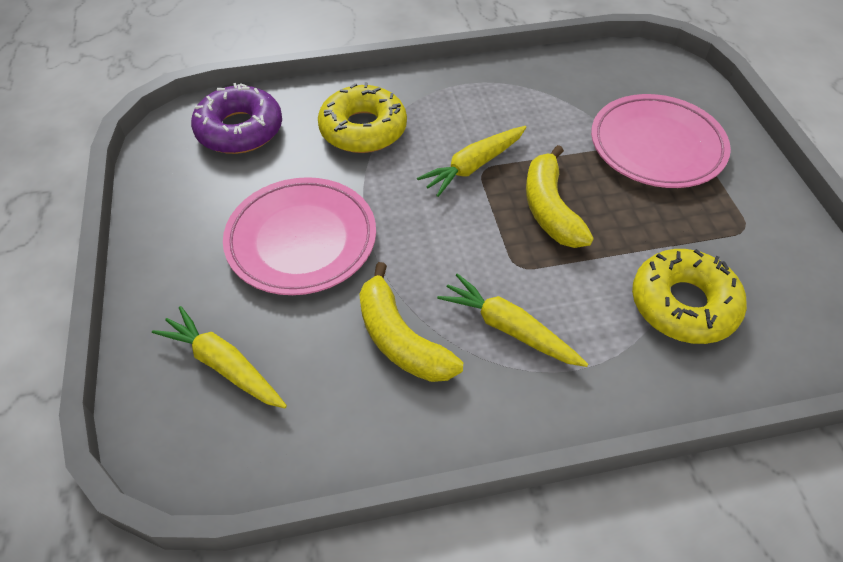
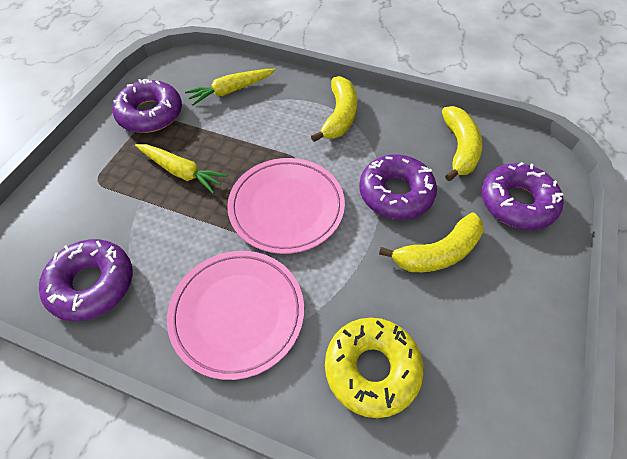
purple donut: 1 -> 4
yellow banana: 2 -> 3
yellow carrot: 3 -> 2
yellow donut: 2 -> 1

